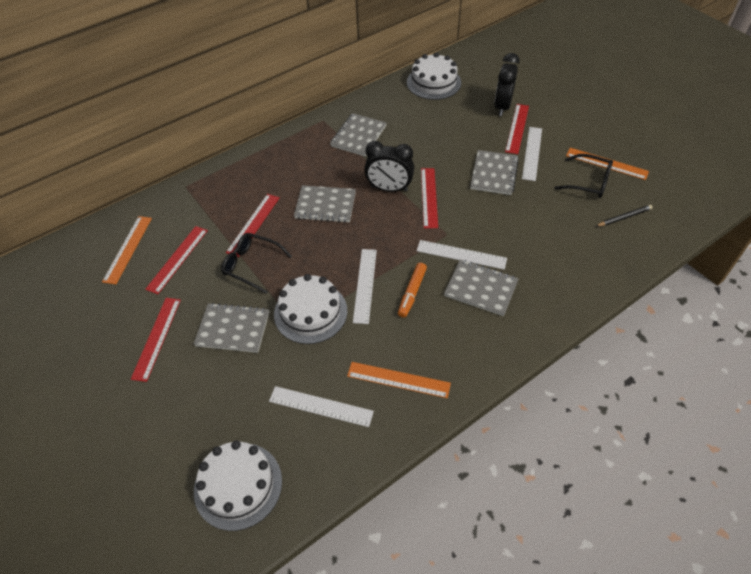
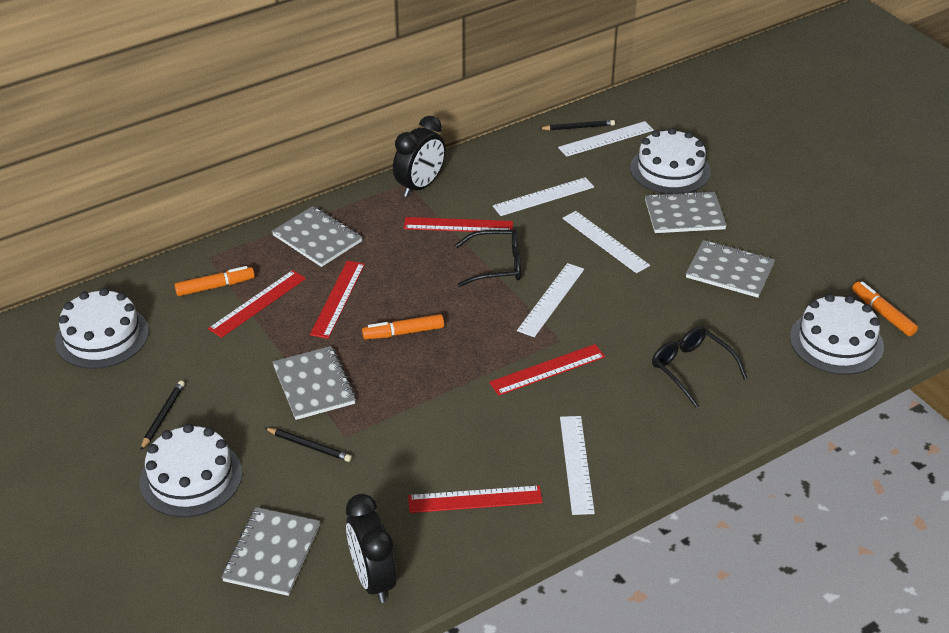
black pencil: 1 -> 3
orange marker: 1 -> 3
orange ruler: 3 -> 0
white cake: 3 -> 4
white ruler: 4 -> 5

